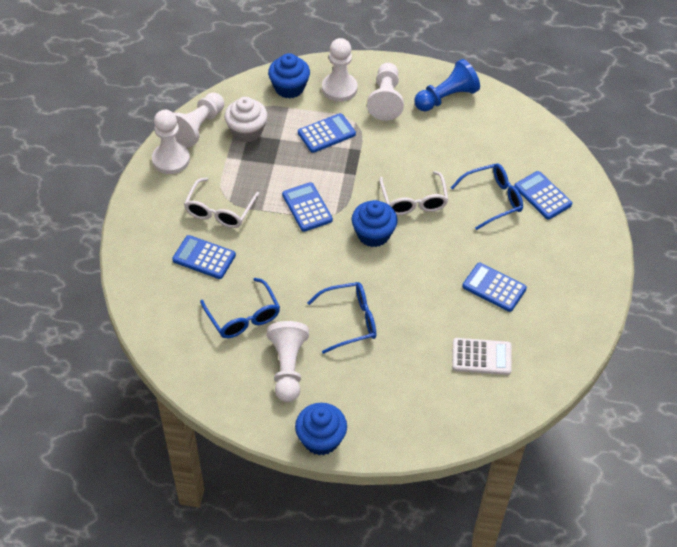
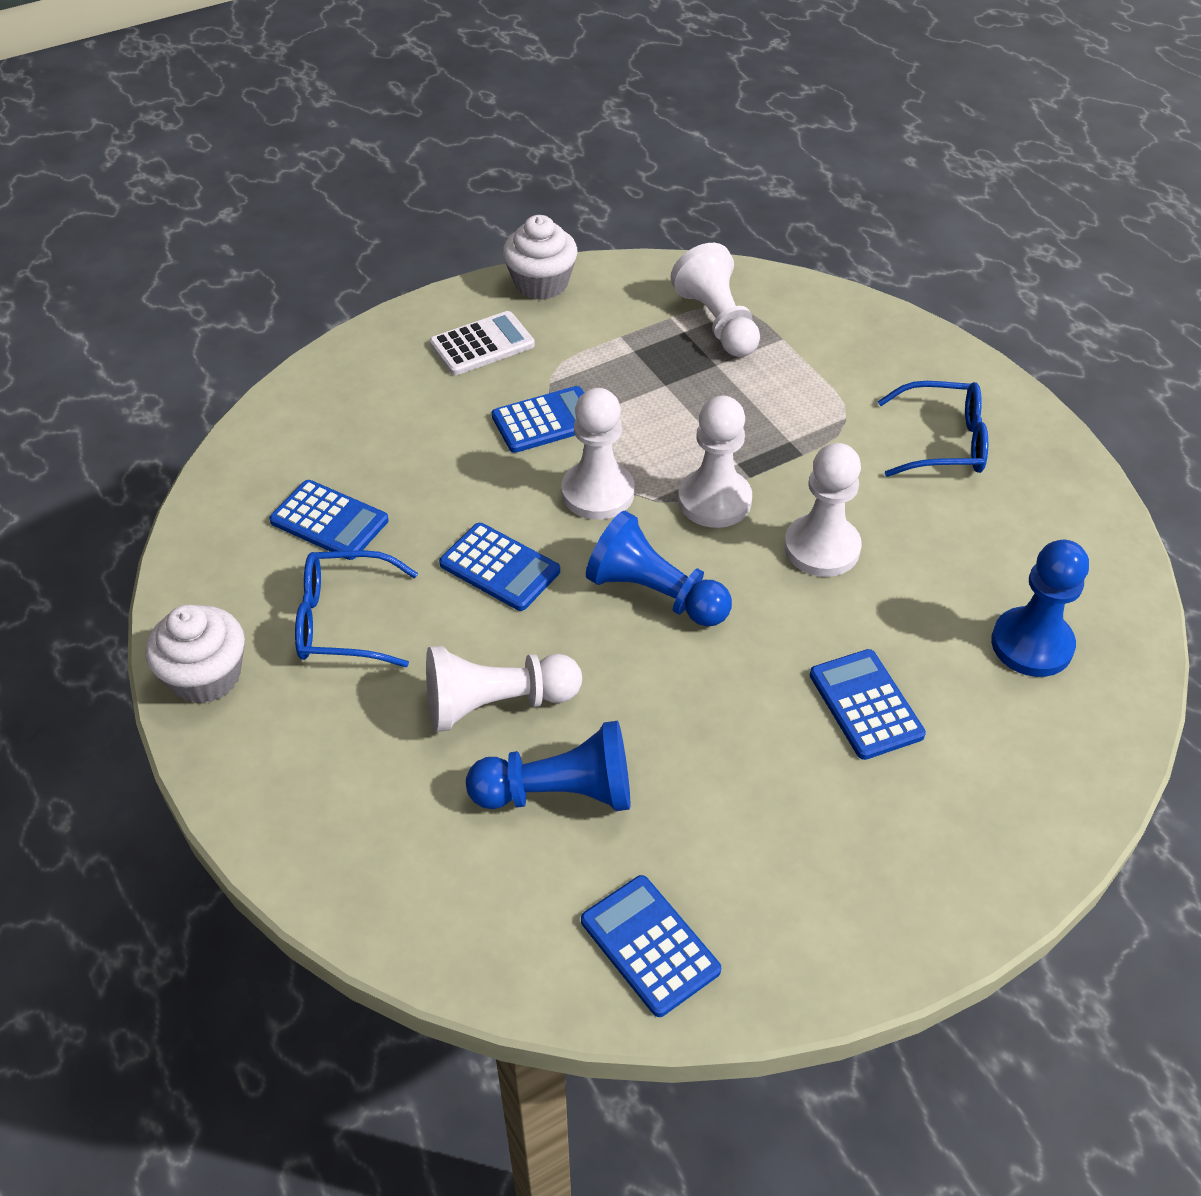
blue cupcake: 3 -> 0
blue glasses: 3 -> 2
blue pawn: 1 -> 3
white cupcake: 1 -> 2
white glasses: 2 -> 0

